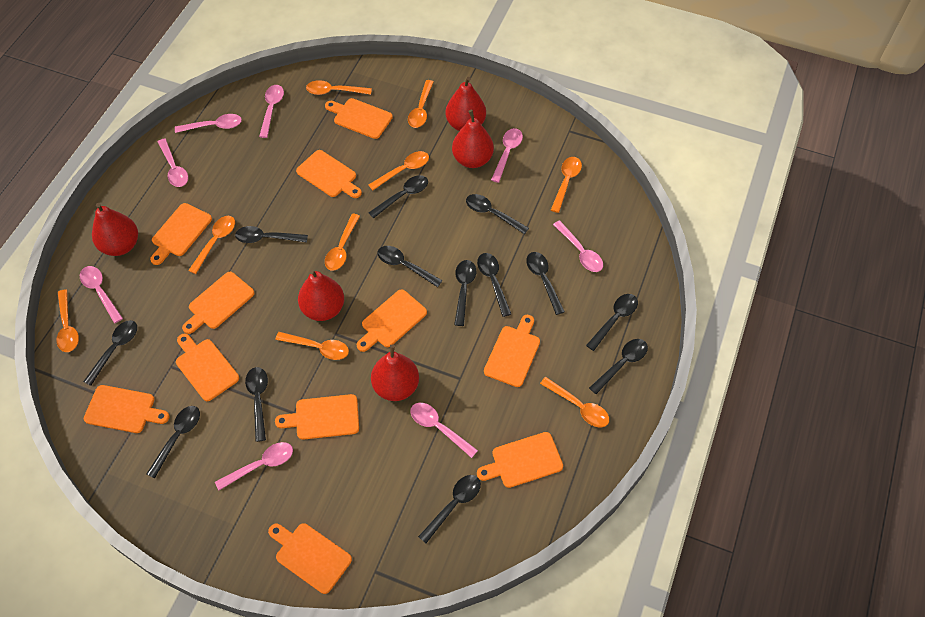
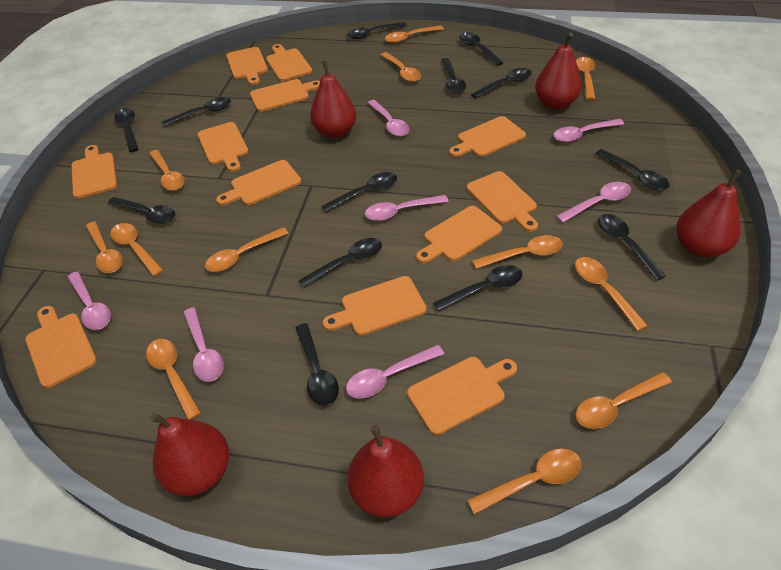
orange cutting board: 11 -> 12
orange spoon: 9 -> 12
pink spoon: 8 -> 7

